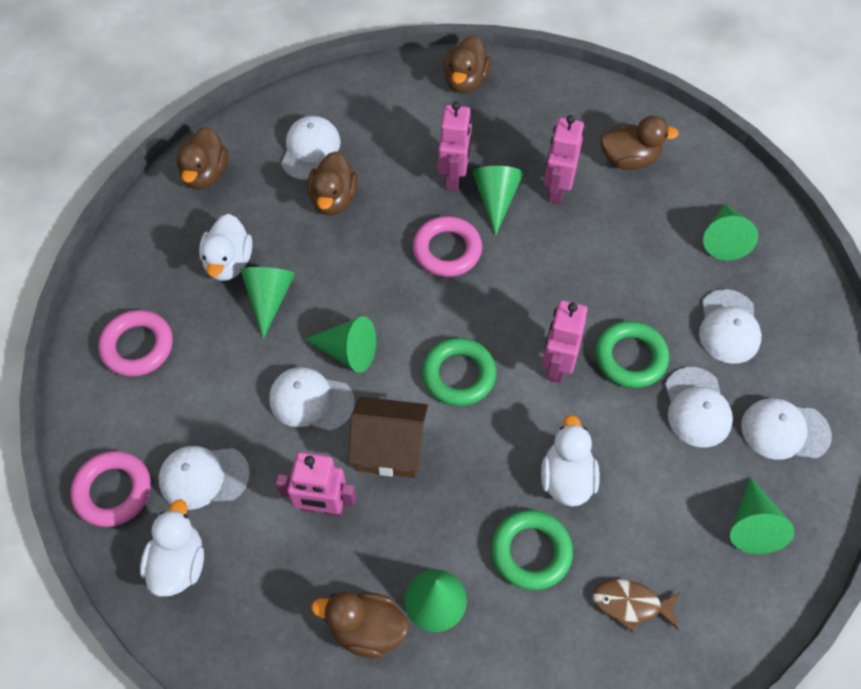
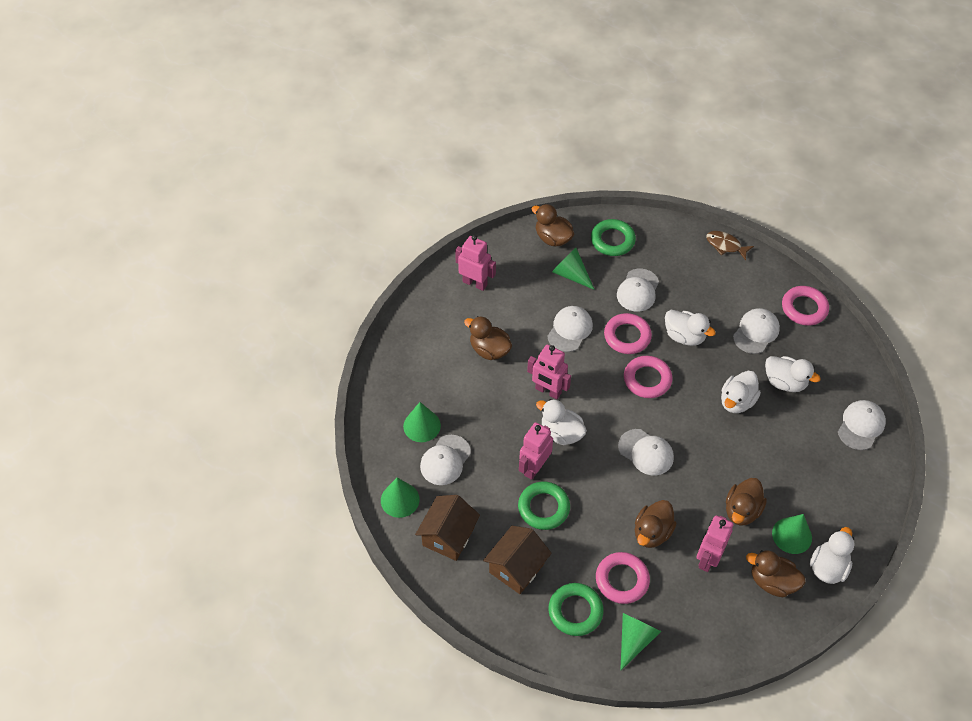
brown house: 1 -> 2
green cone: 6 -> 5
pink ring: 3 -> 4
white duck: 3 -> 5

